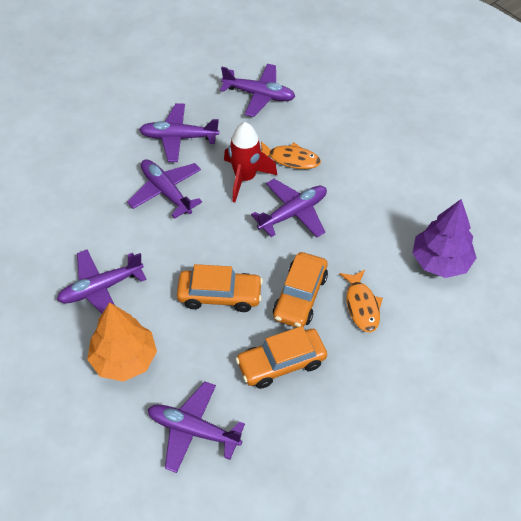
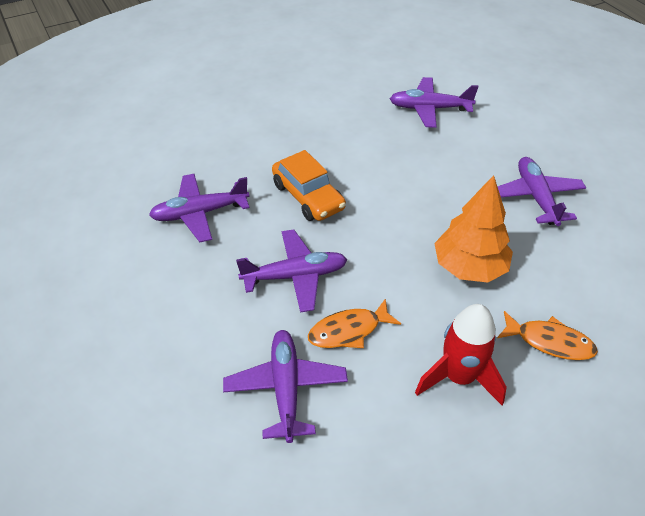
orange car: 3 -> 1
purple plane: 6 -> 5
purple tree: 1 -> 0

